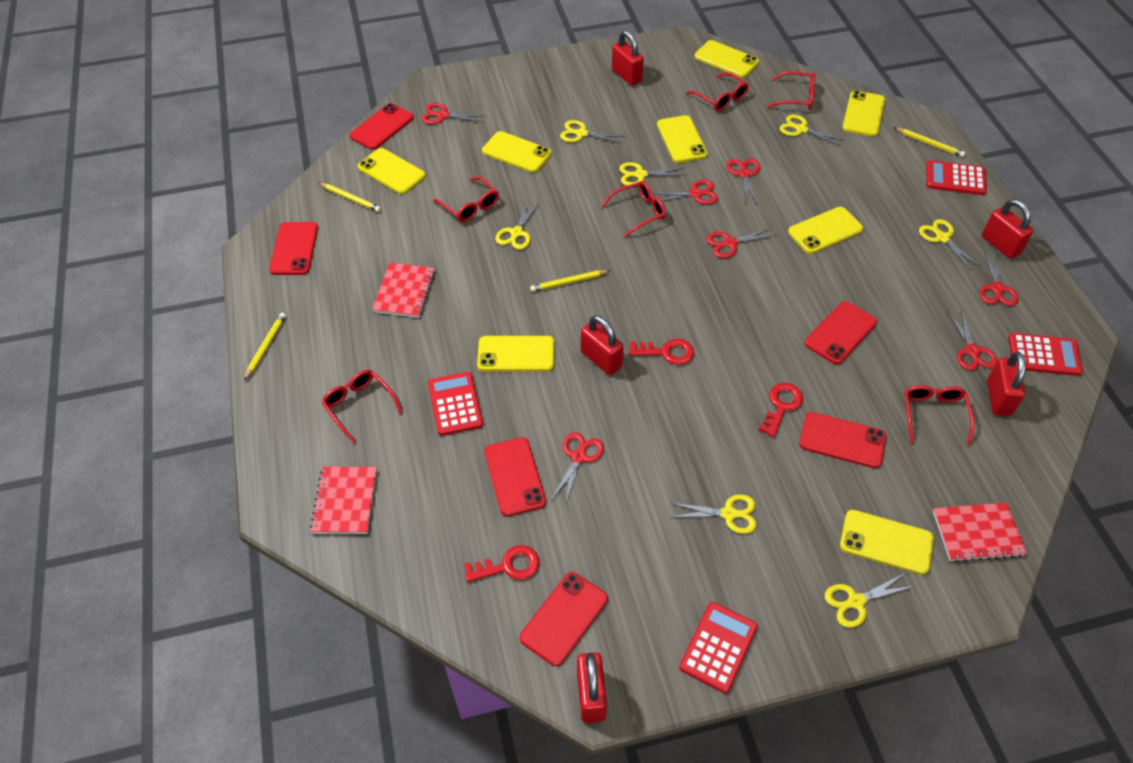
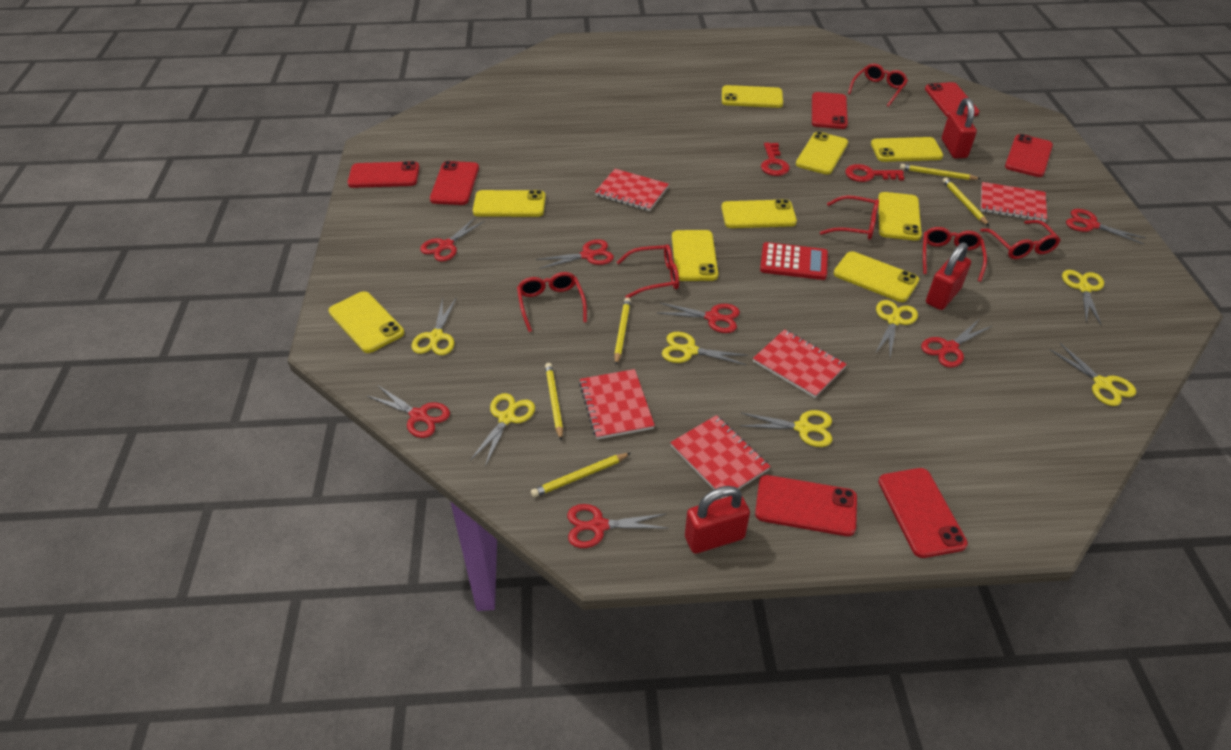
red calculator: 4 -> 1
red key: 3 -> 2
red notebook: 3 -> 5
red padlock: 5 -> 3
red phone: 6 -> 7
yellow pencil: 4 -> 5
yellow phone: 8 -> 9

